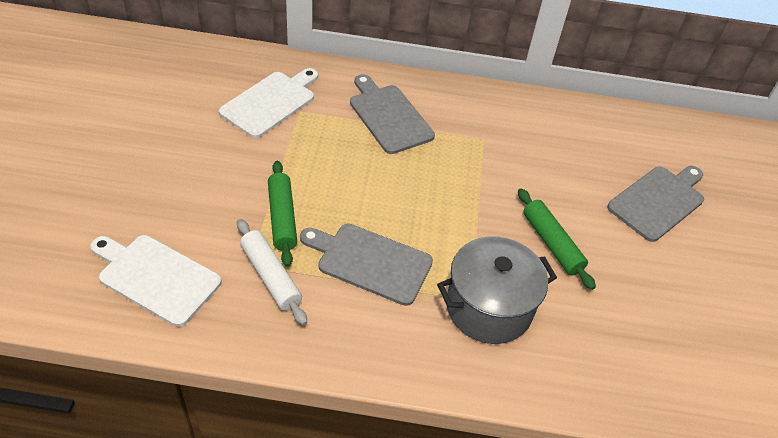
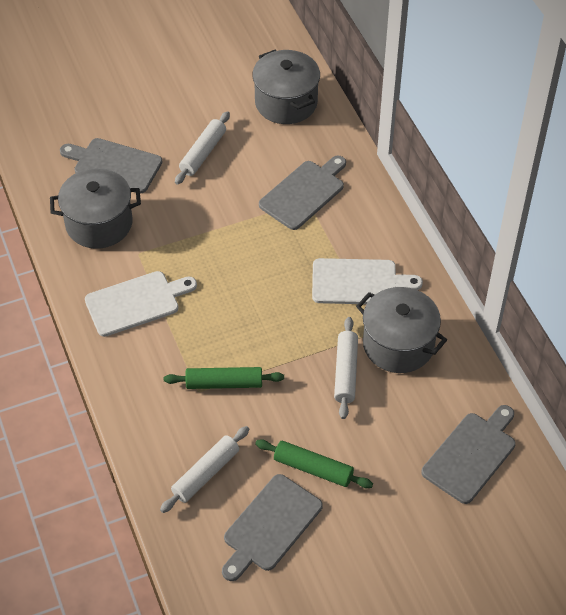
grey cutting board: 3 -> 4
grey pot: 1 -> 3
white rolling pin: 1 -> 3

